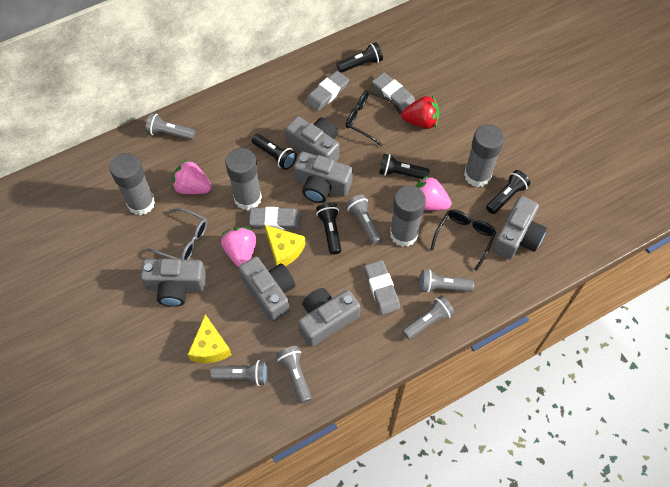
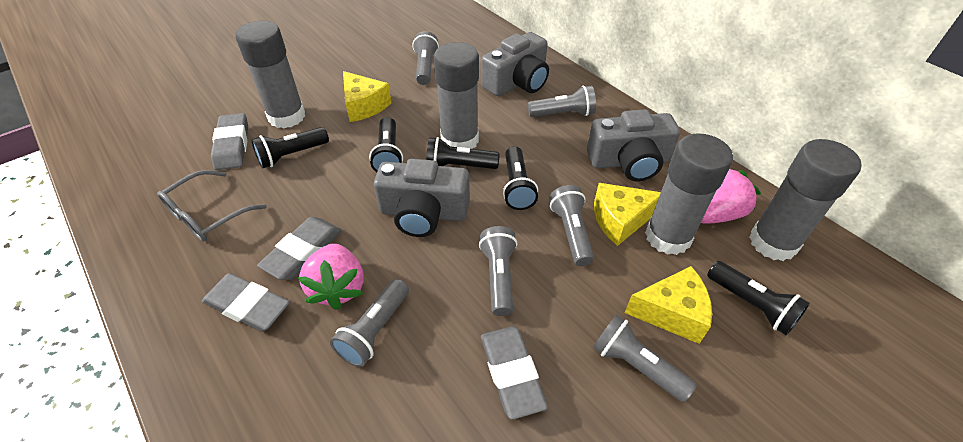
black glasses: 2 -> 0
grey camera: 6 -> 3
pink strawberry: 3 -> 2
red strawberry: 1 -> 0
yellow cheese: 2 -> 3

